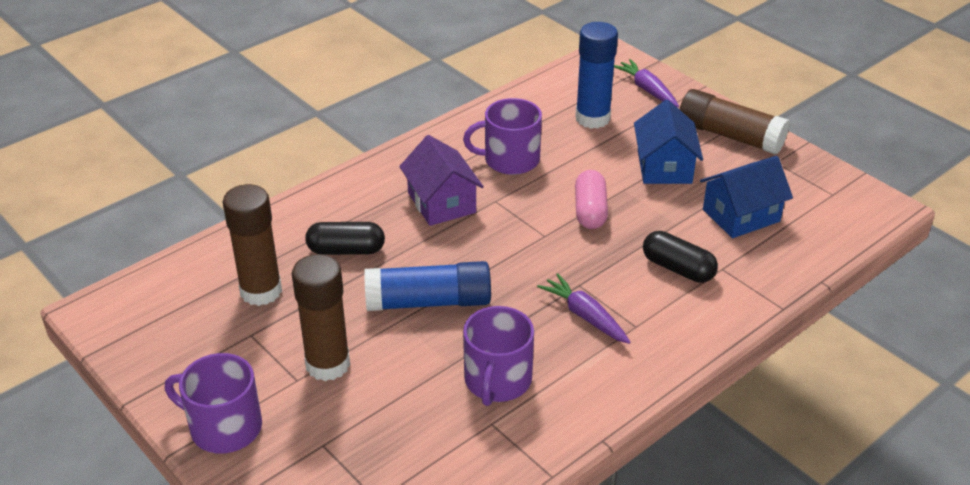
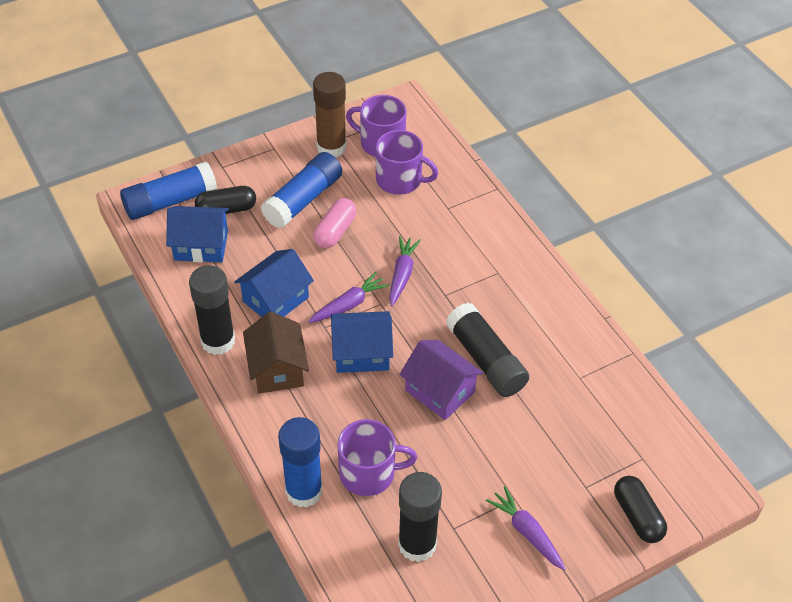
black glue stick: 0 -> 3
blue glue stick: 2 -> 3
blue house: 2 -> 3
brown glue stick: 3 -> 1
brown house: 0 -> 1
purple carrot: 2 -> 3

